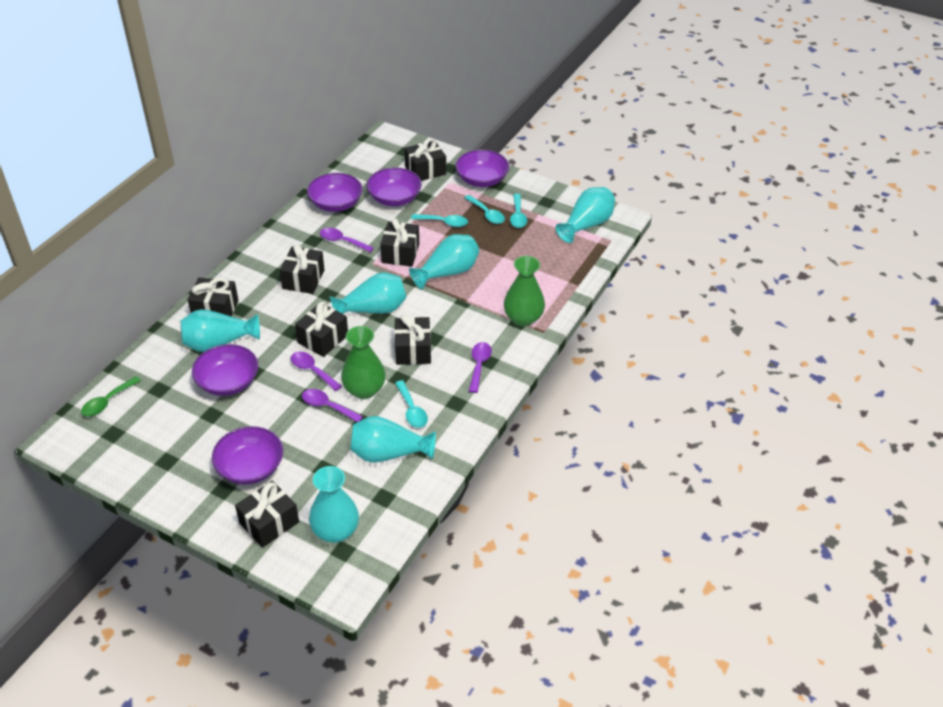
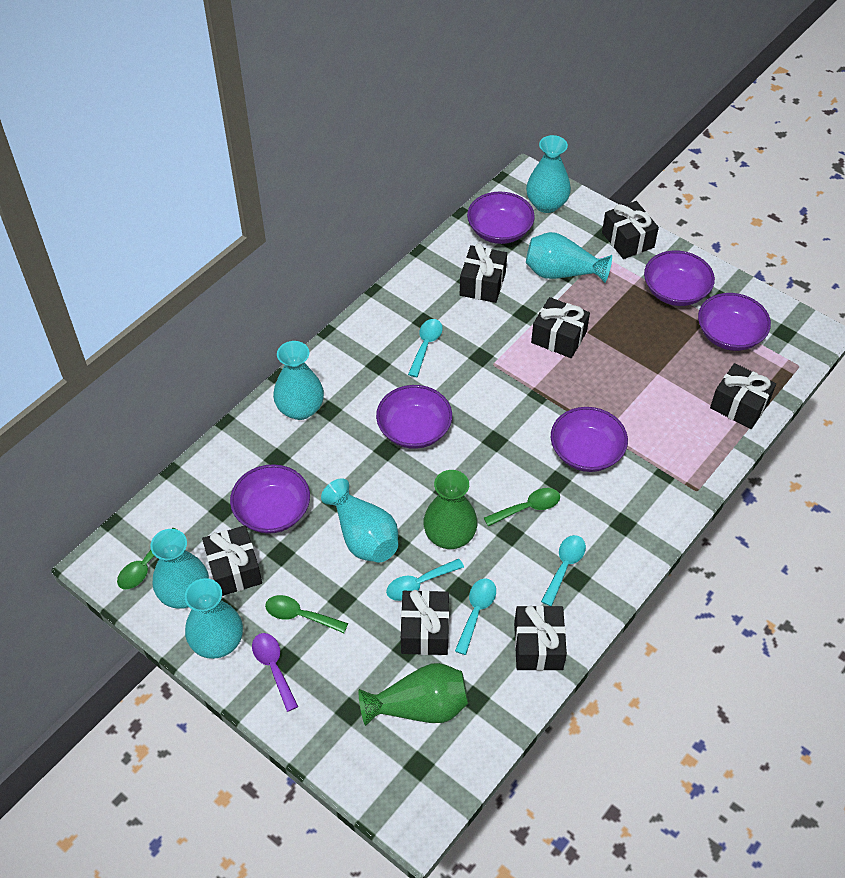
green spoon: 1 -> 3
purple bowl: 5 -> 6
purple spoon: 4 -> 1

